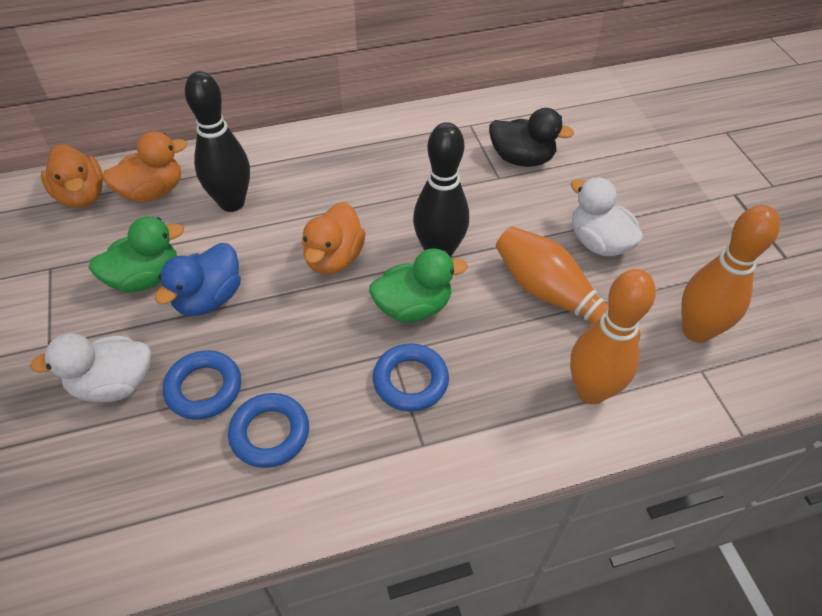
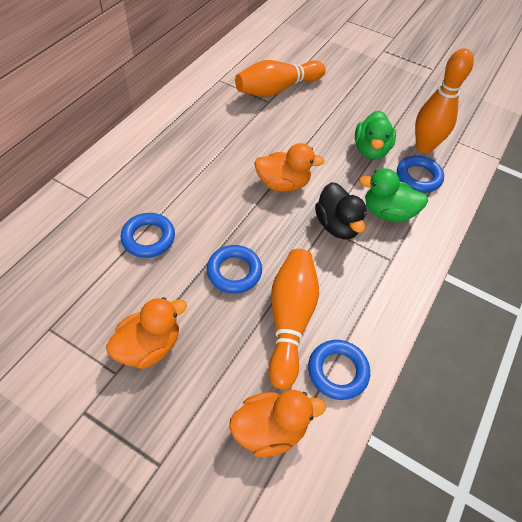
black bowling pin: 2 -> 0
blue duck: 1 -> 0
blue ring: 3 -> 4
white duck: 2 -> 0

